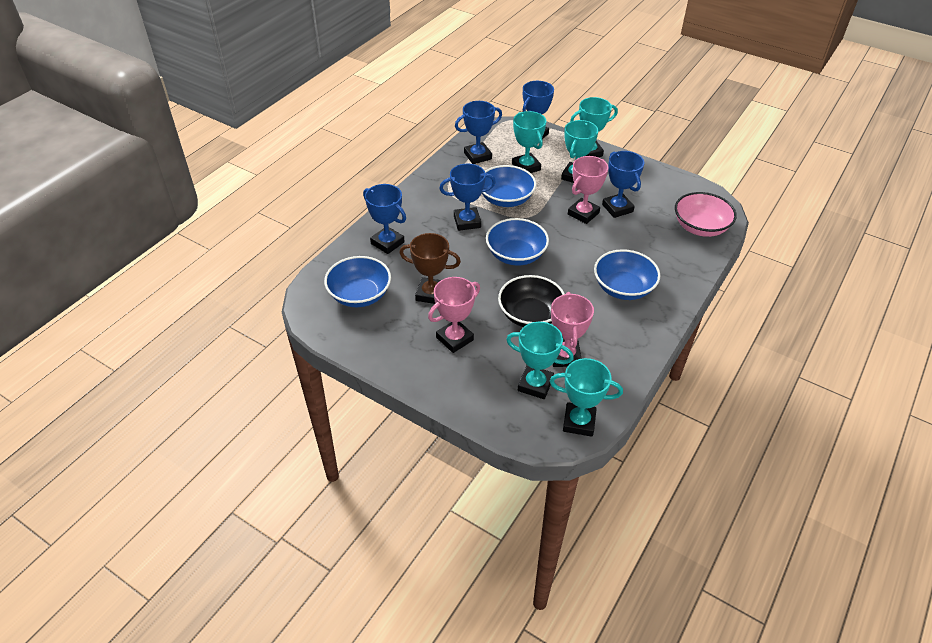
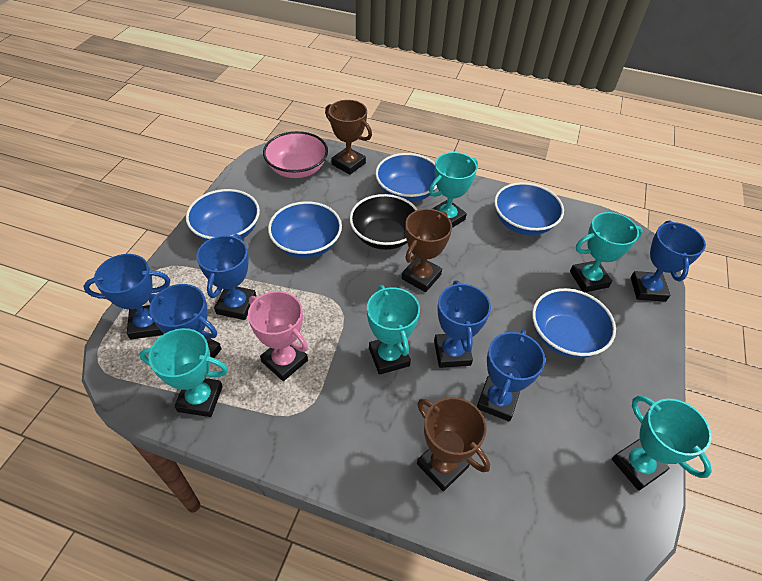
blue bowl: 4 -> 5
blue trophy: 5 -> 6
brown trophy: 1 -> 3
pink trophy: 3 -> 1

